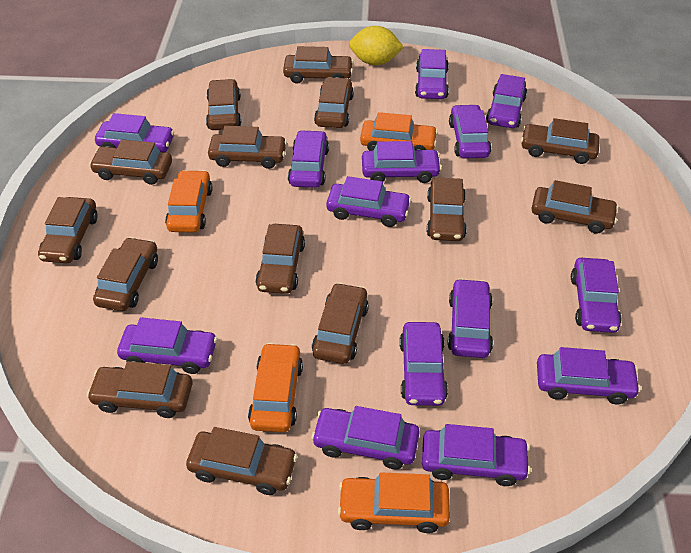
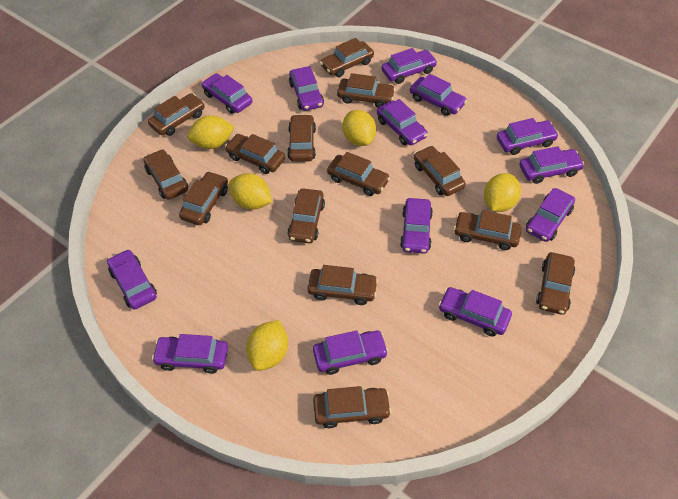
orange car: 4 -> 0
purple car: 14 -> 13
yellow lemon: 1 -> 5

